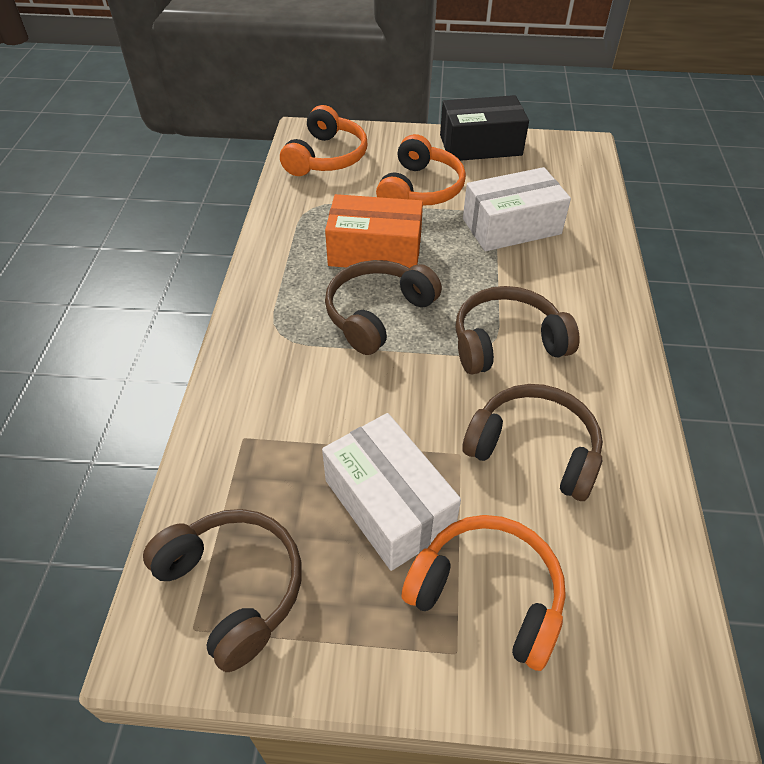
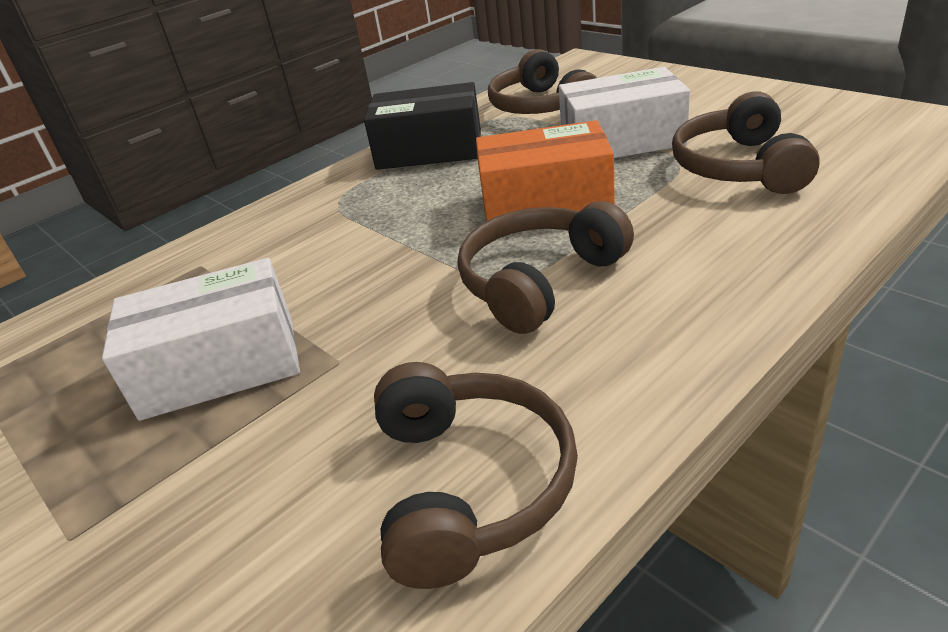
orange headphones: 3 -> 0

